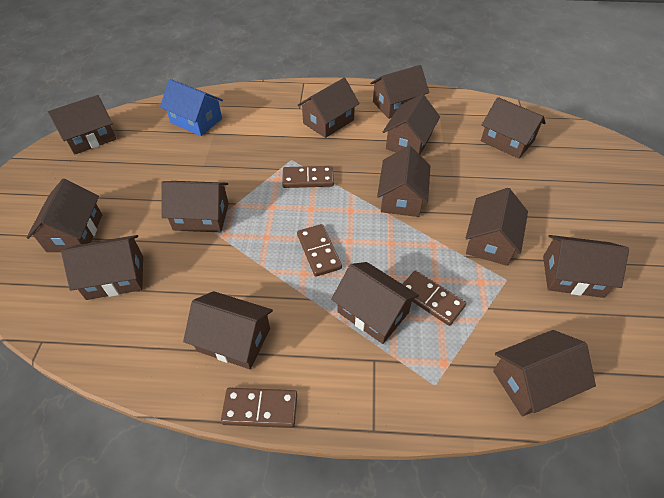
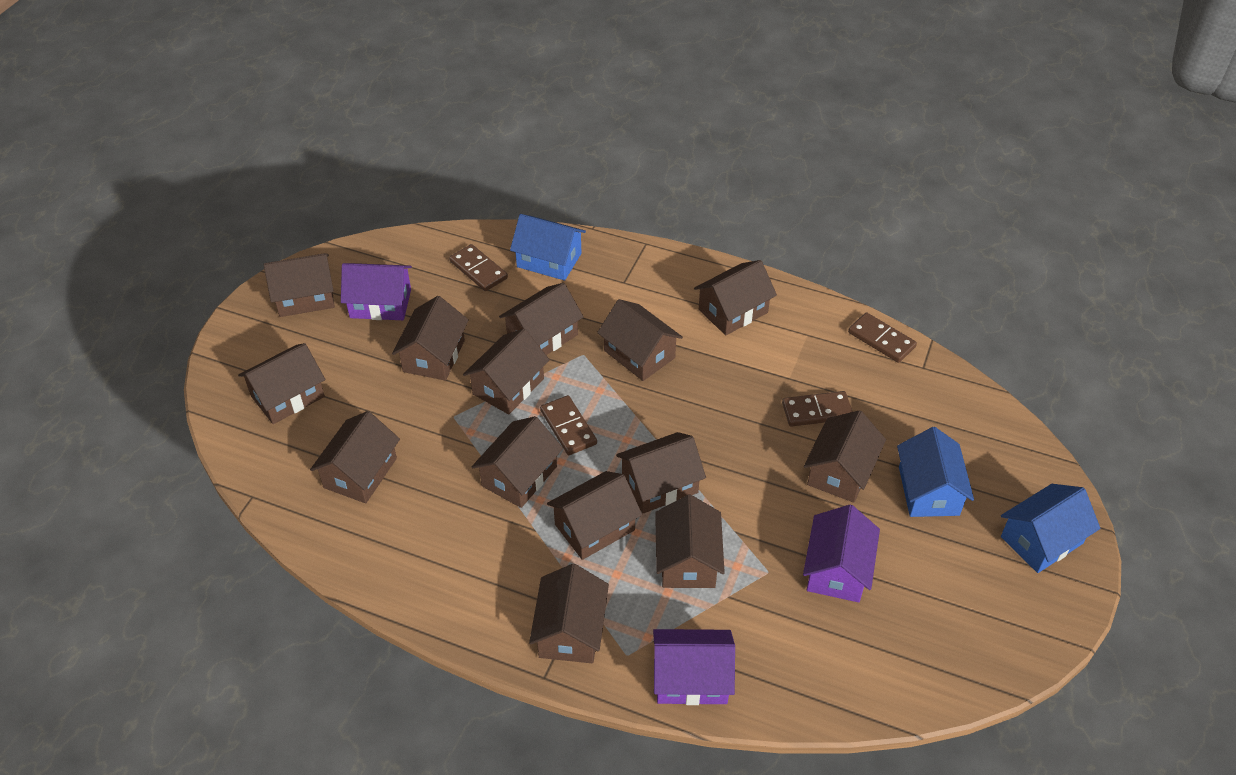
blue house: 1 -> 3
purple house: 0 -> 3

